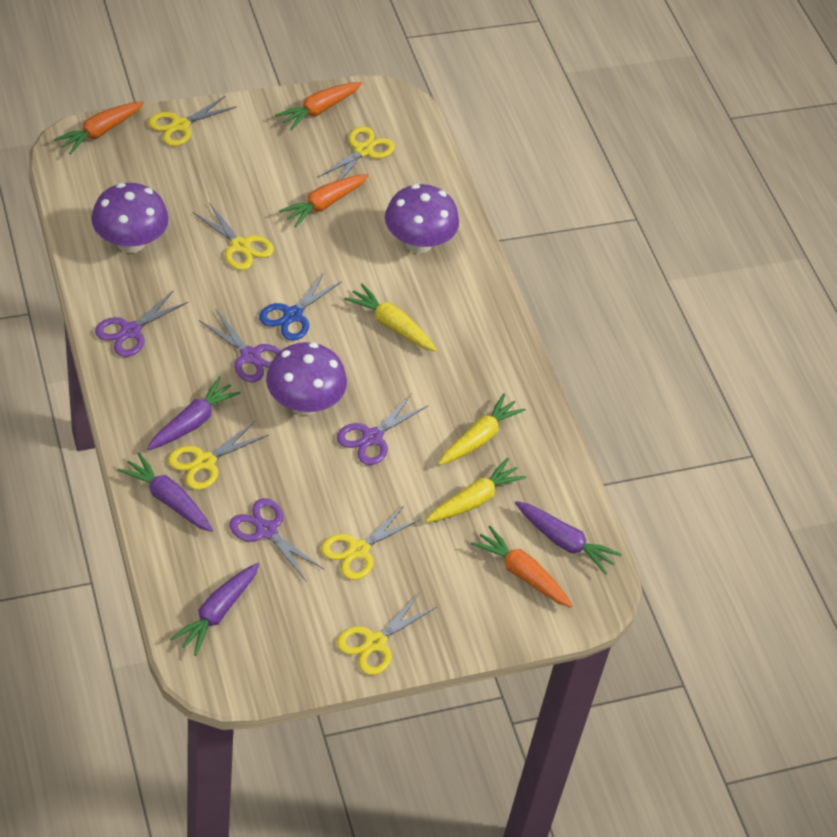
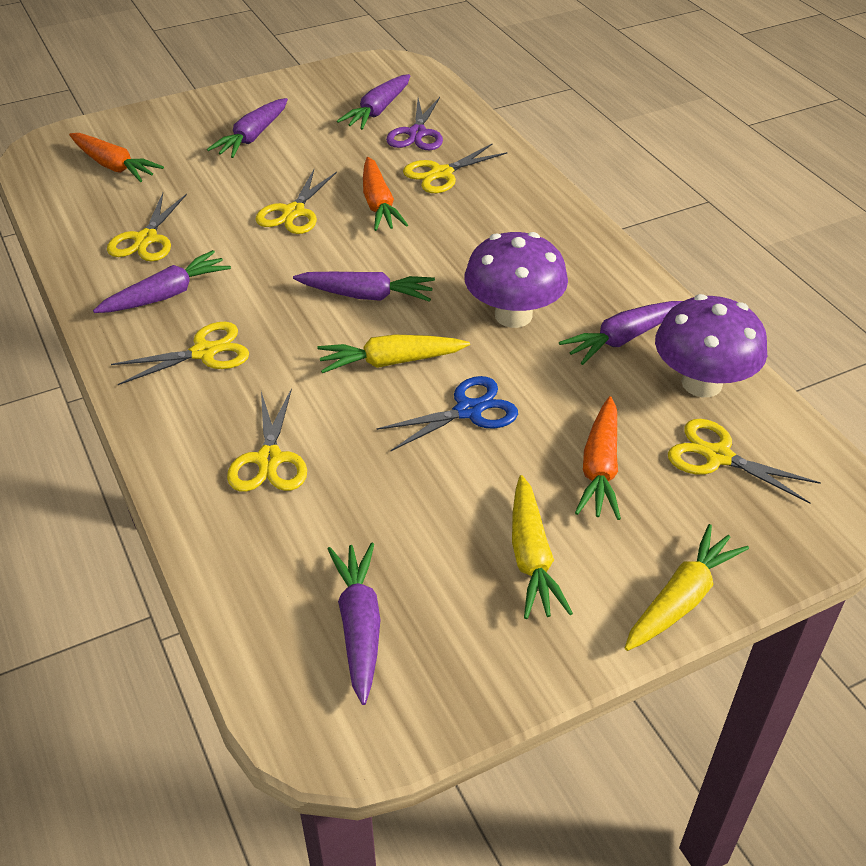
orange carrot: 4 -> 3
purple carrot: 4 -> 6
purple mushroom: 3 -> 2
purple scissors: 4 -> 1

